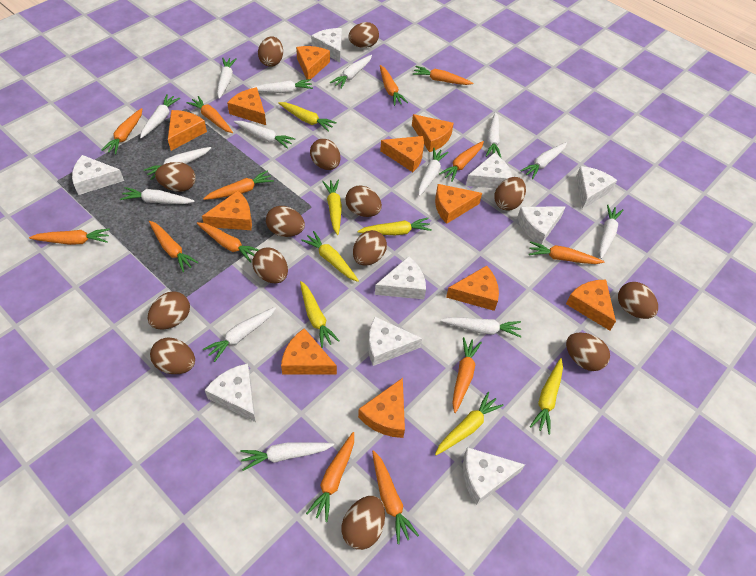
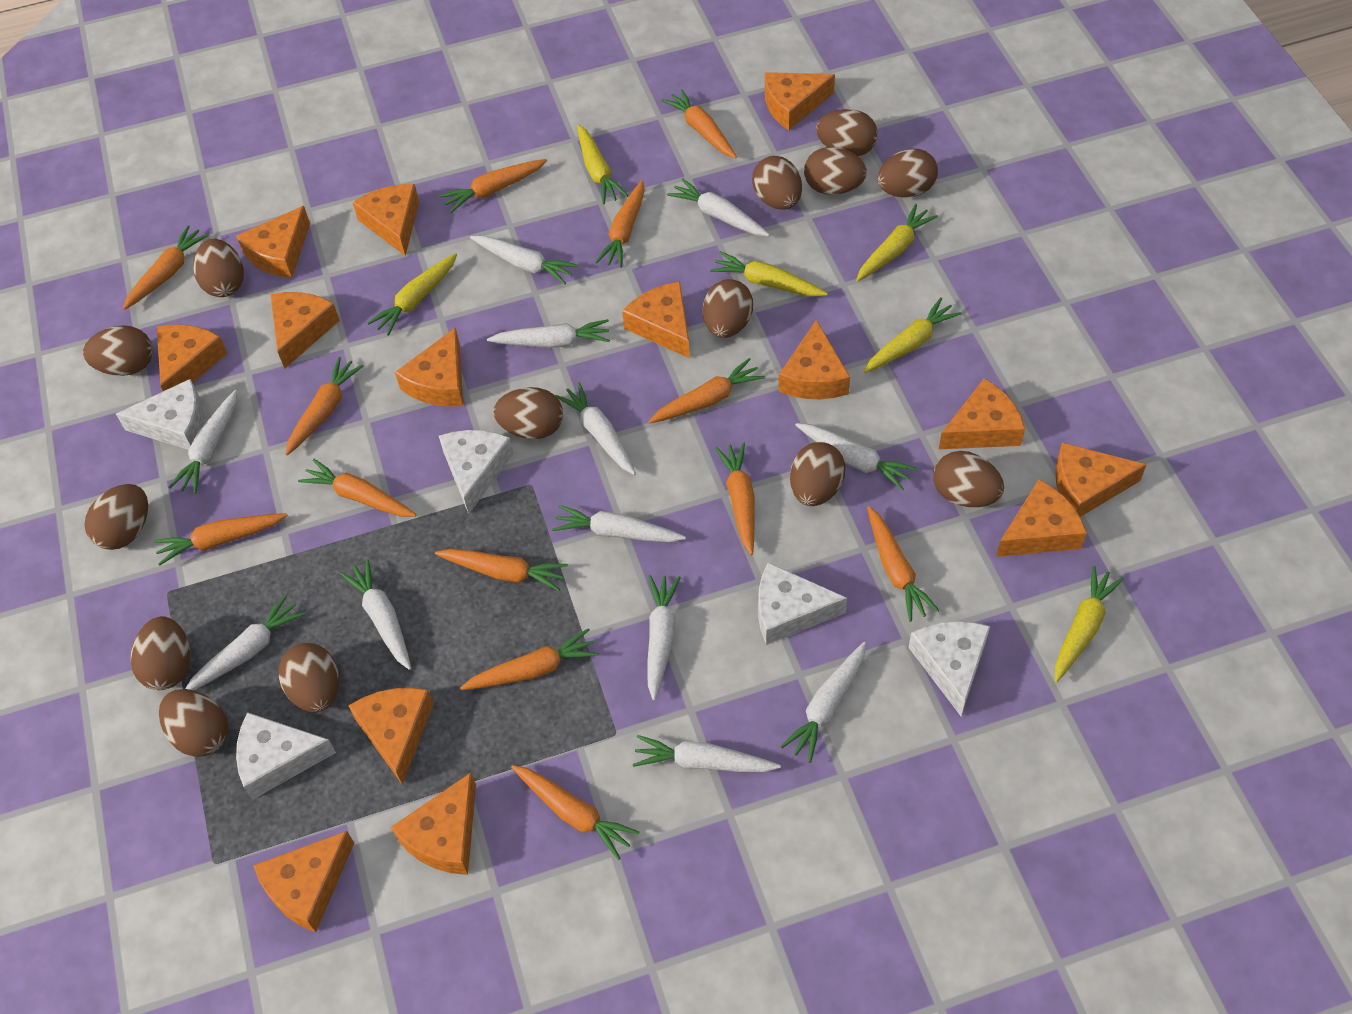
orange cheese: 11 -> 14
white carrot: 14 -> 12
white cheese: 9 -> 5
yellow carrot: 7 -> 6

